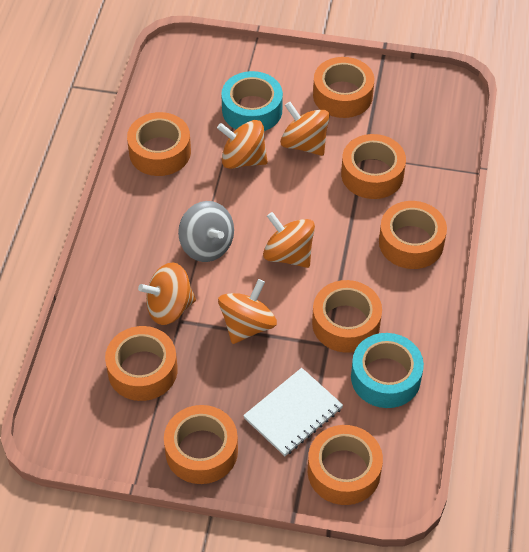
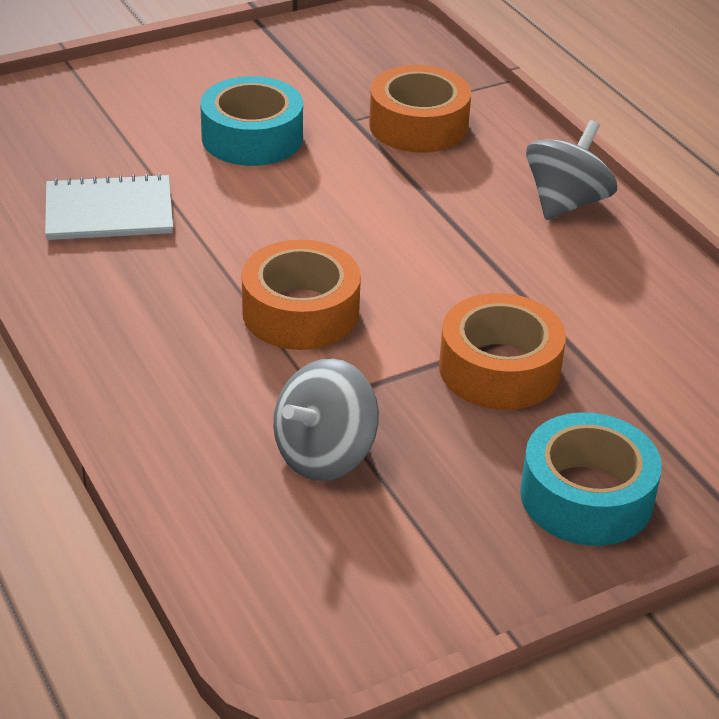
grey spinning top: 1 -> 2
orange spinning top: 5 -> 0
orange tape: 8 -> 3

